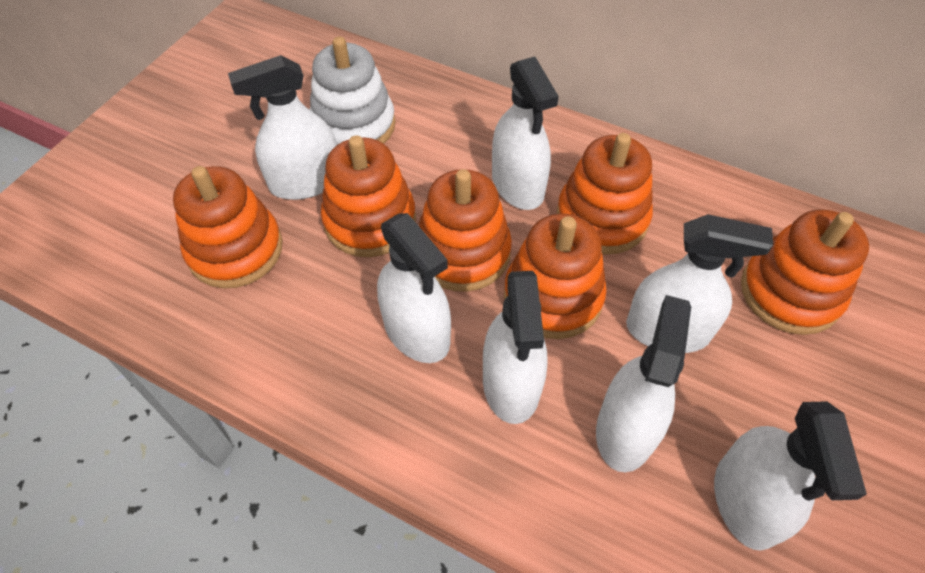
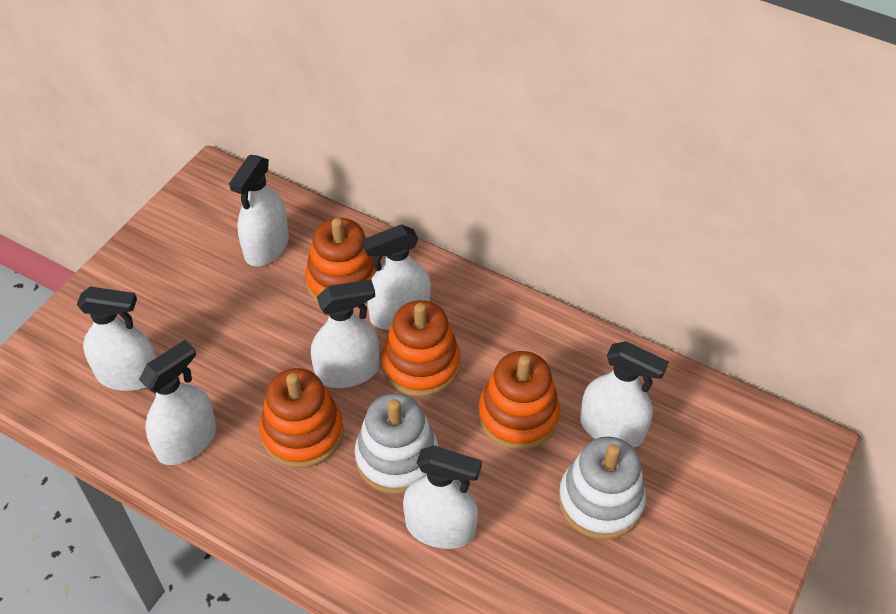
orange stacking toy: 6 -> 4
white stacking toy: 1 -> 2

